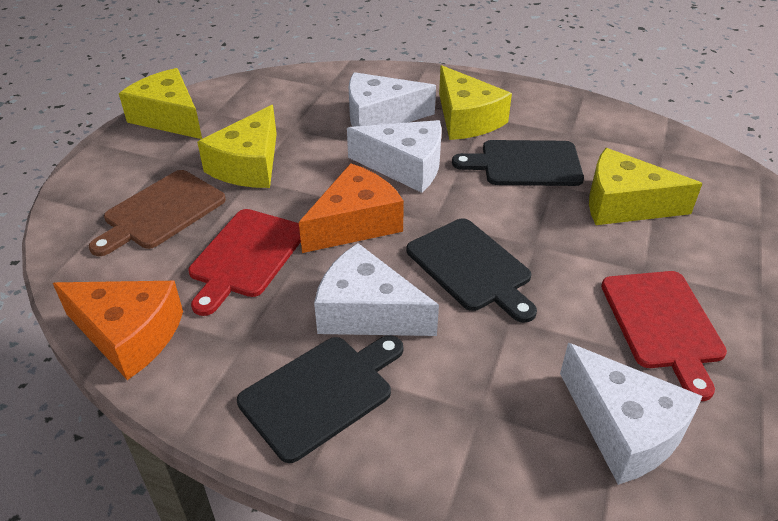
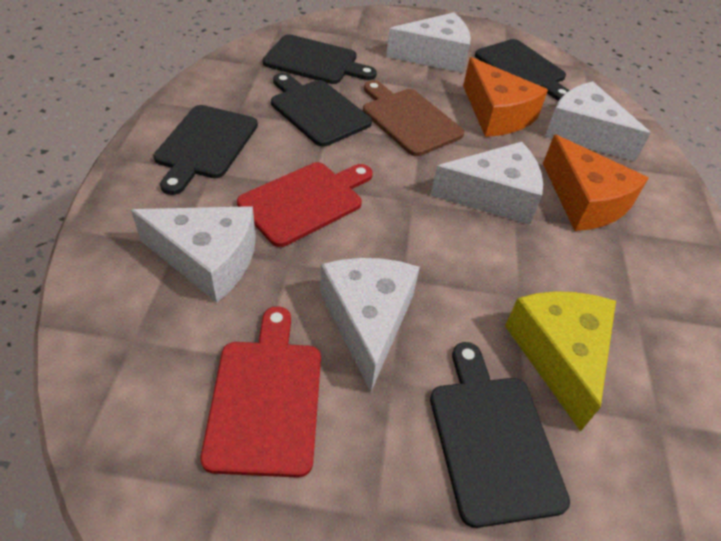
black cutting board: 3 -> 5
white cheese: 4 -> 5
yellow cheese: 4 -> 1

